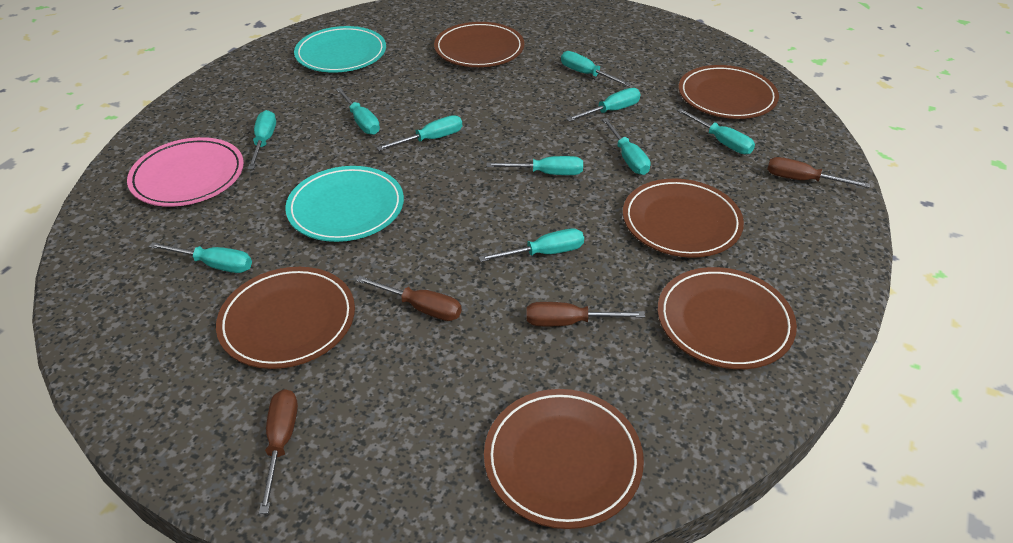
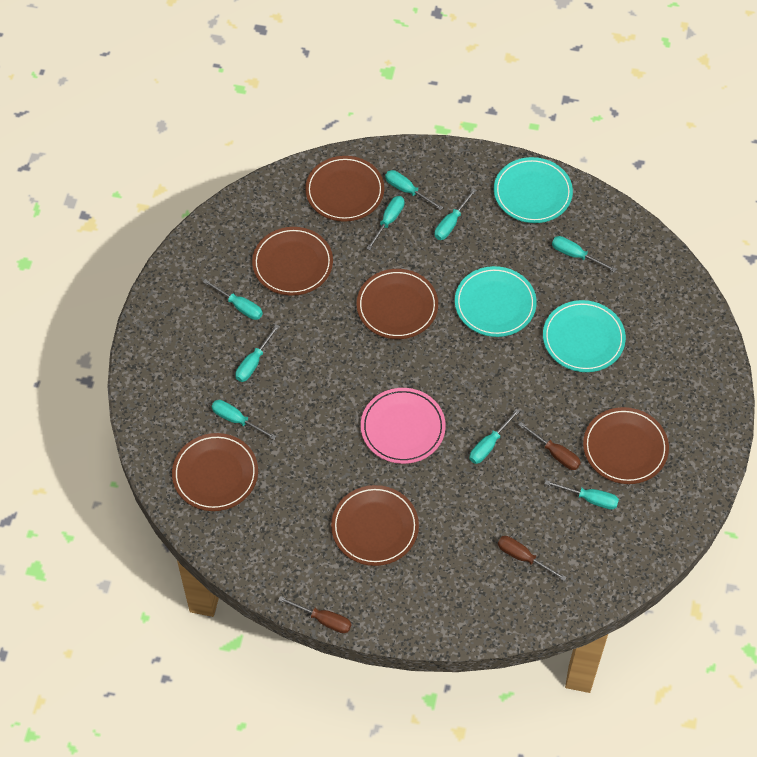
brown screwdriver: 4 -> 3
turquoise plate: 2 -> 3
turquoise screwdriver: 10 -> 9

